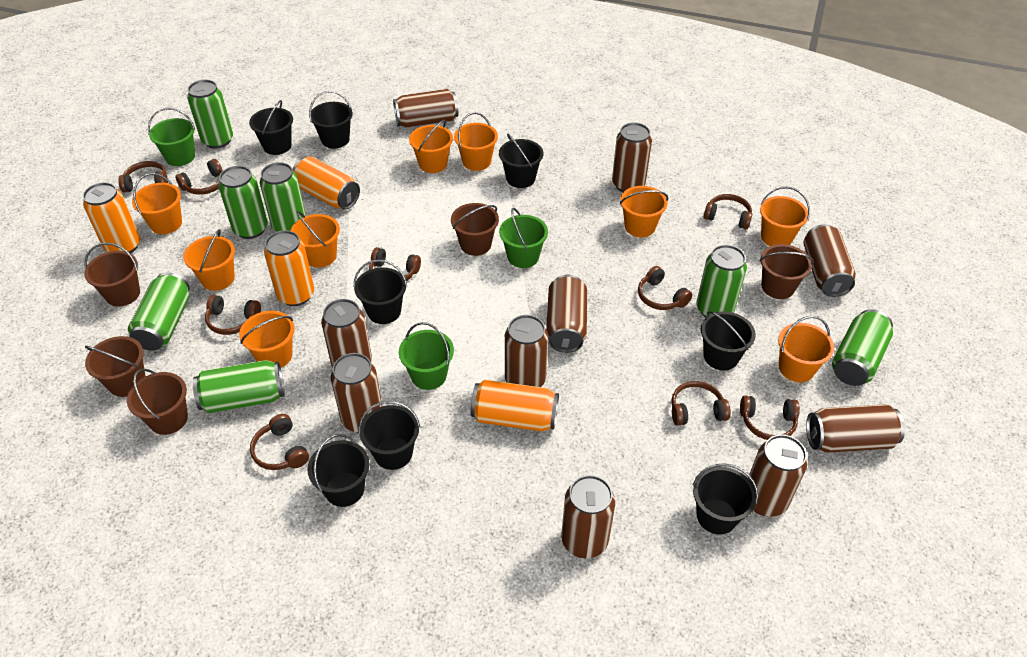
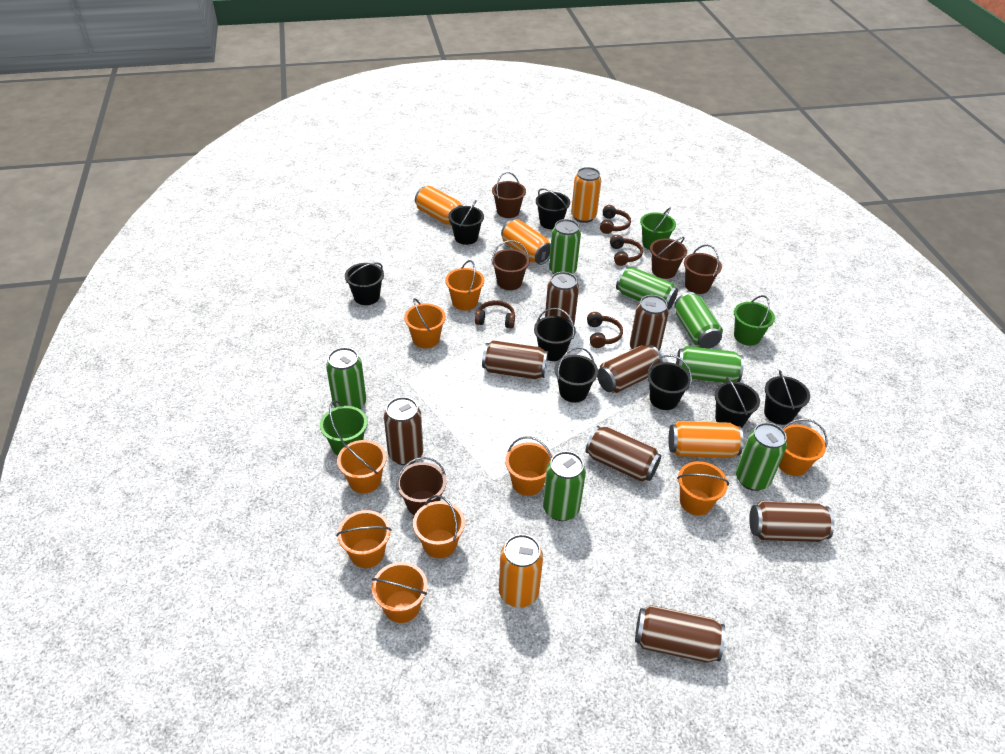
brown can: 10 -> 8
brown headphones: 9 -> 4
orange can: 4 -> 5

